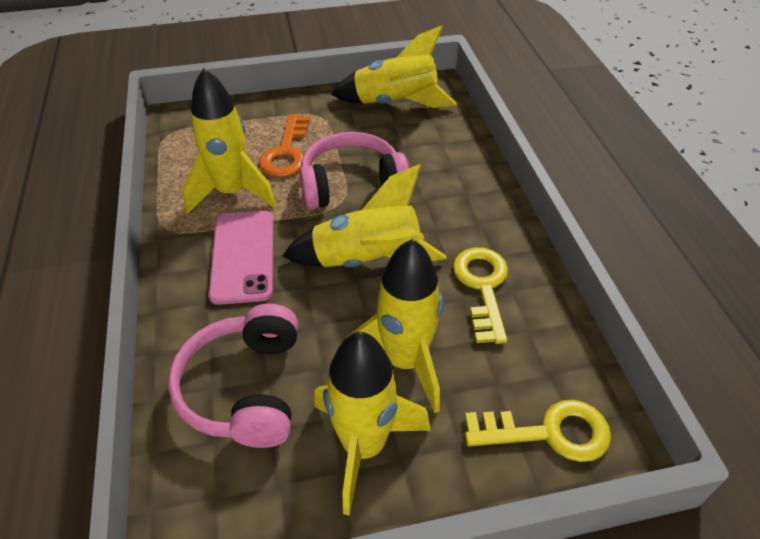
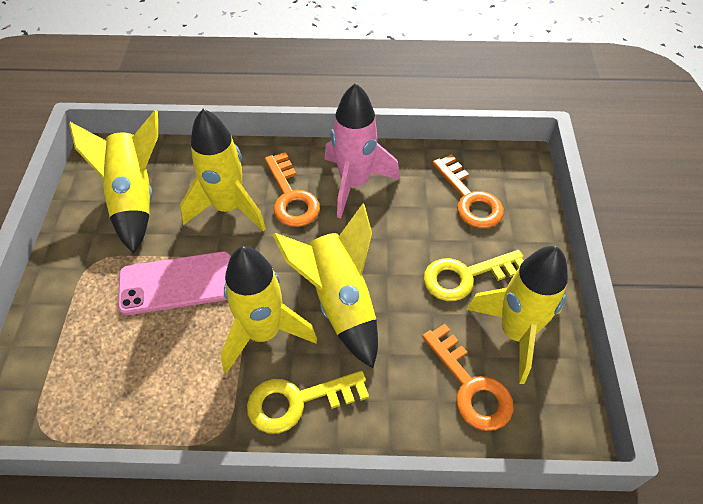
orange key: 1 -> 3
pink headphones: 2 -> 0
pink rocket: 0 -> 1

